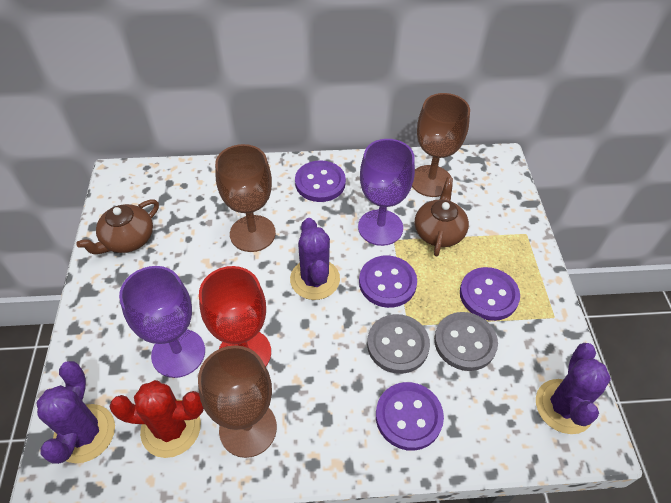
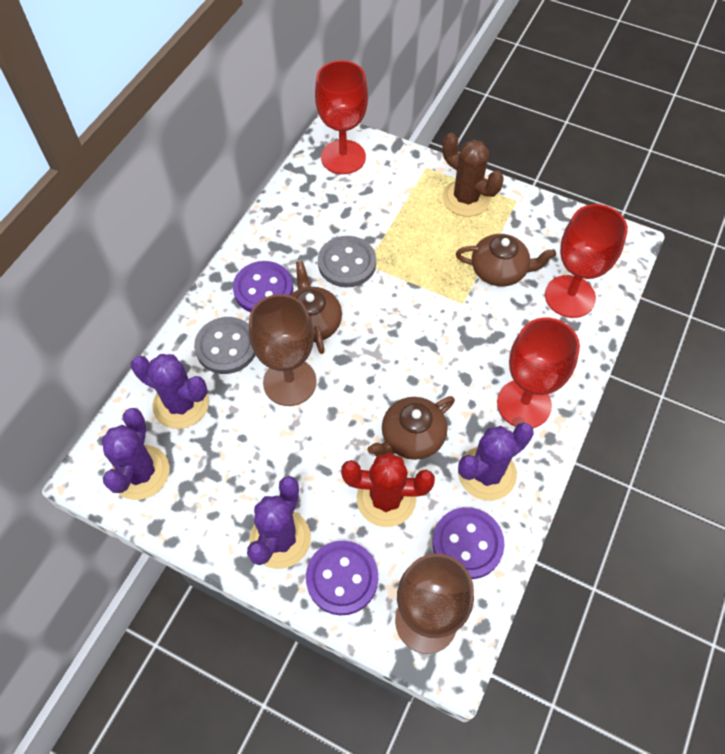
brown cactus: 0 -> 1
brown goblet: 3 -> 2
brown teapot: 2 -> 3
purple button: 4 -> 3
purple cactus: 3 -> 4
purple goblet: 2 -> 0
red goblet: 1 -> 3

